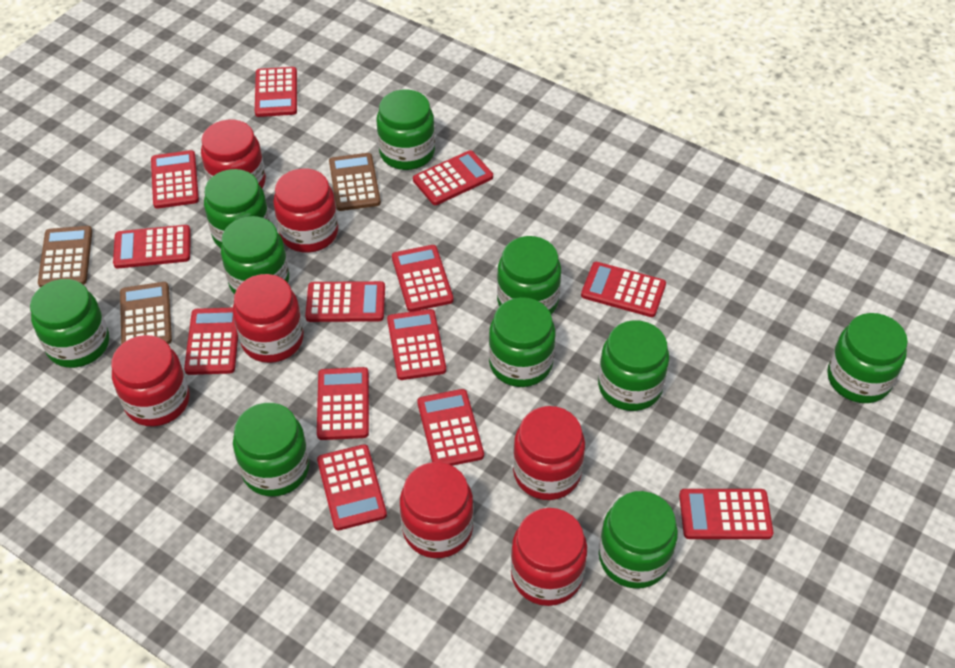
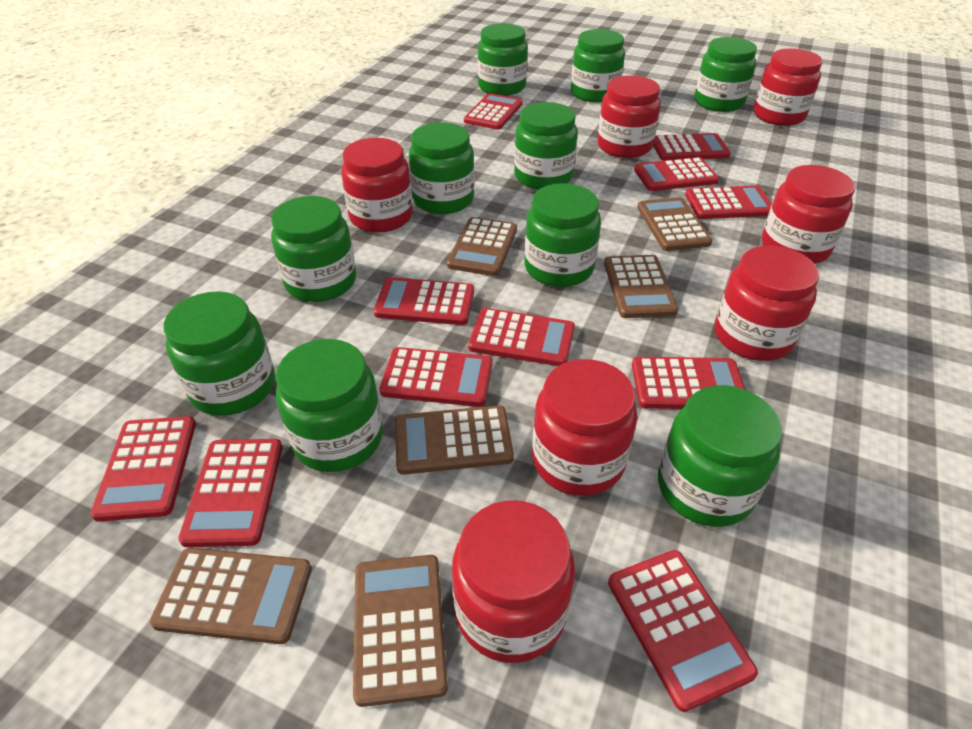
brown calculator: 3 -> 6
red calculator: 13 -> 11

